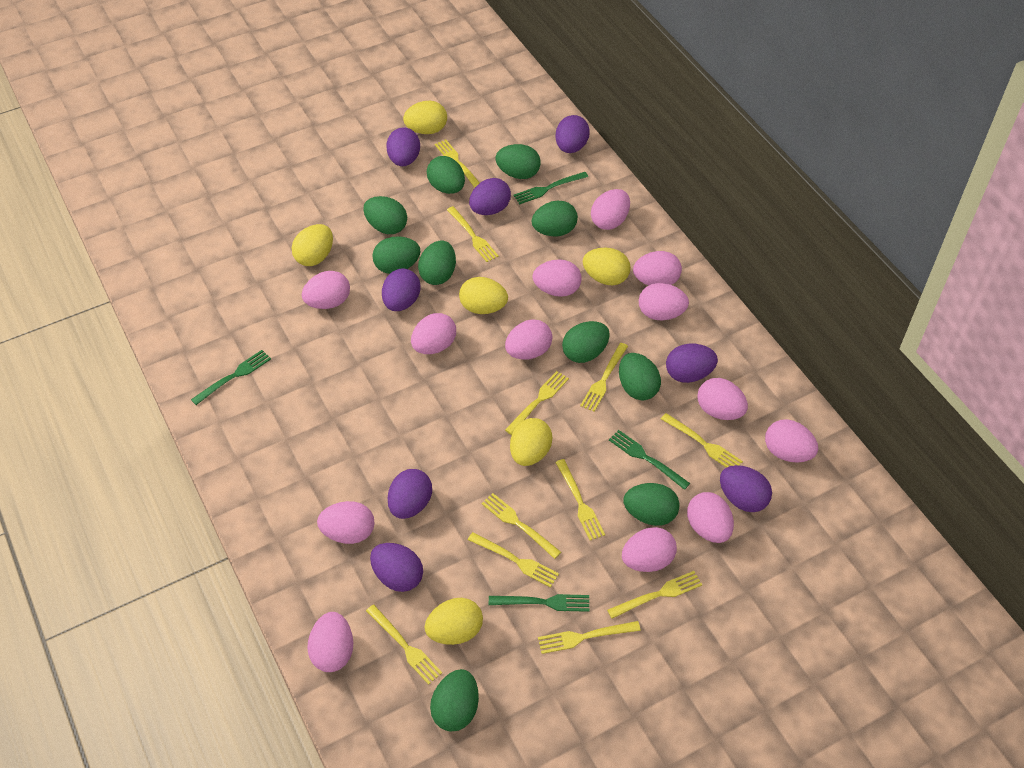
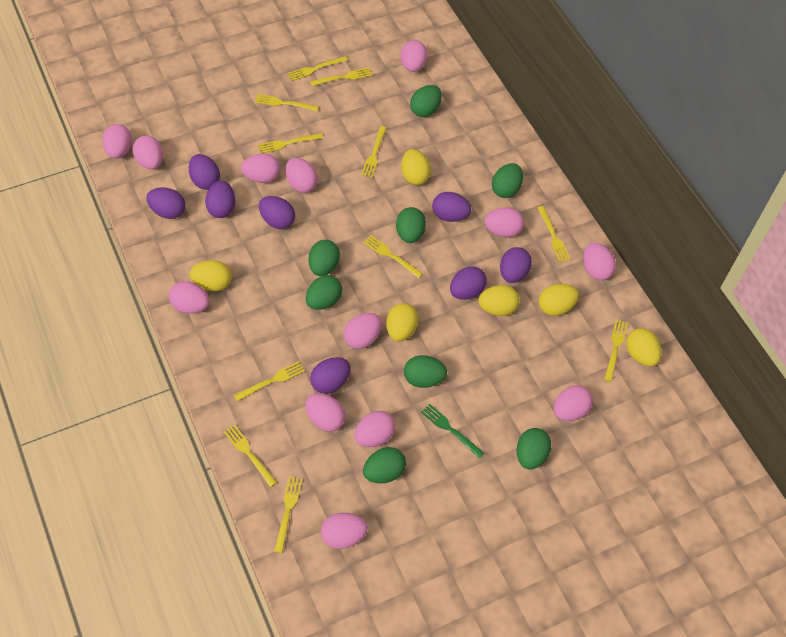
green egg: 10 -> 8
green fork: 4 -> 1

